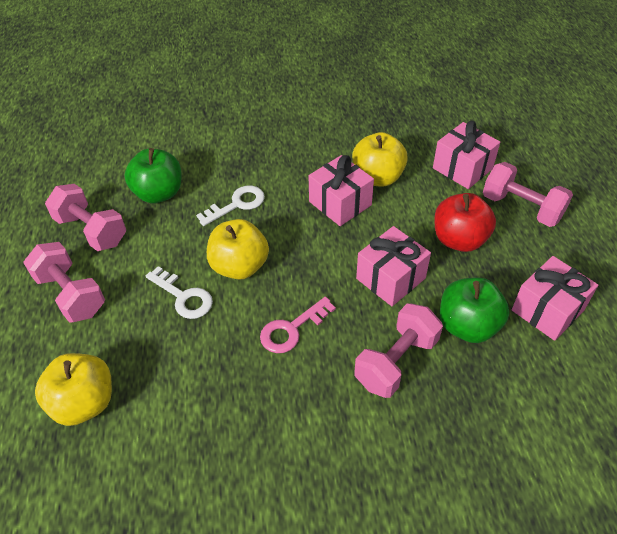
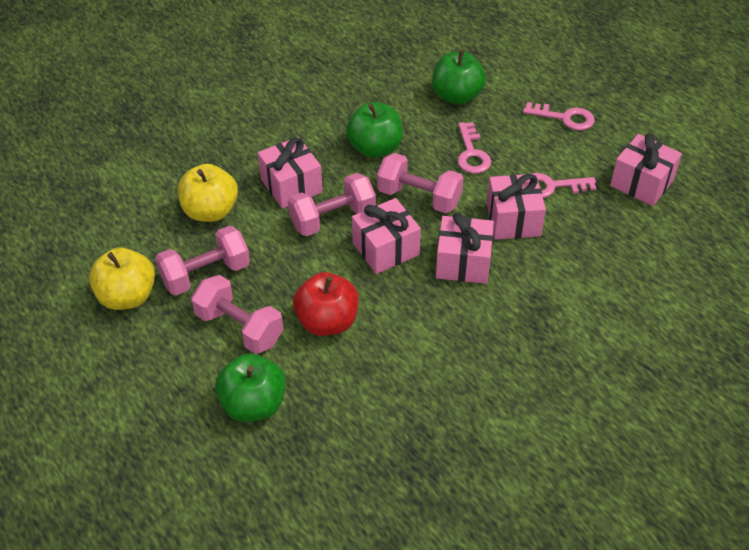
green apple: 2 -> 3
pink gift: 4 -> 5
pink key: 1 -> 3
white key: 2 -> 0
yellow apple: 3 -> 2

